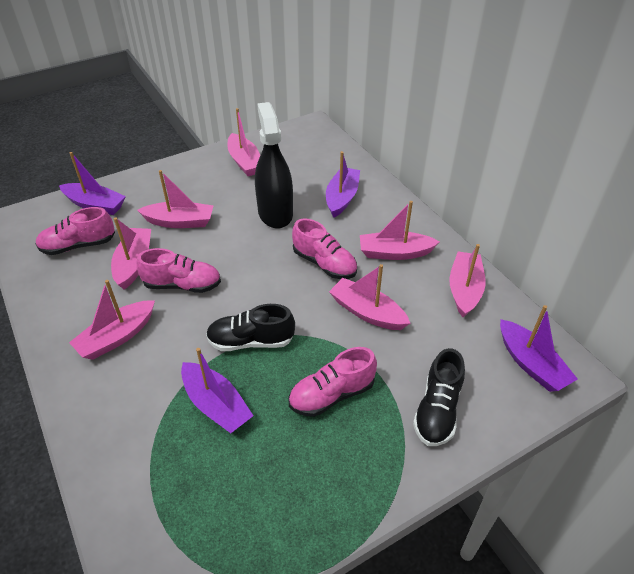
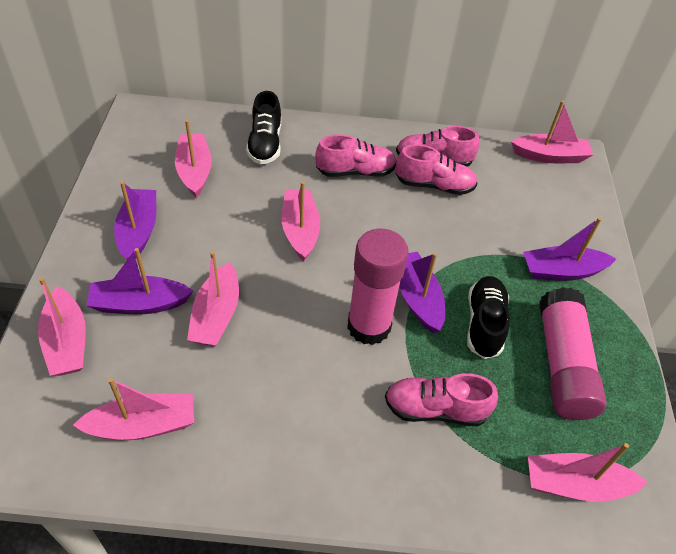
black spray bottle: 1 -> 0
pink glue stick: 0 -> 2

